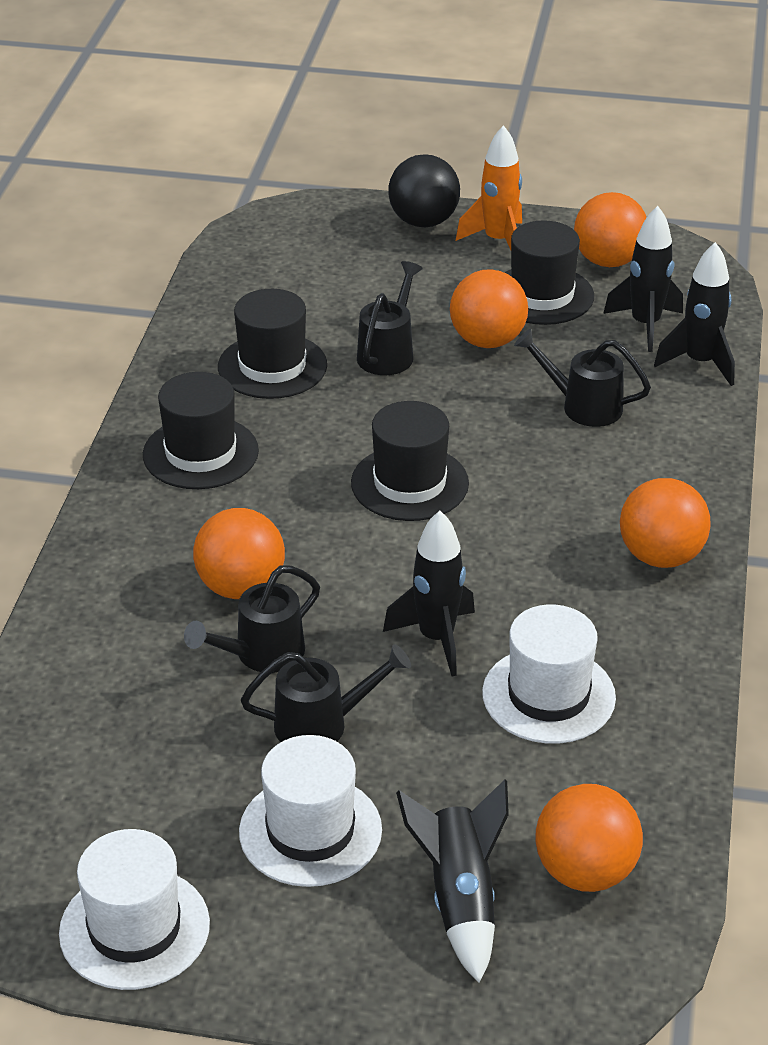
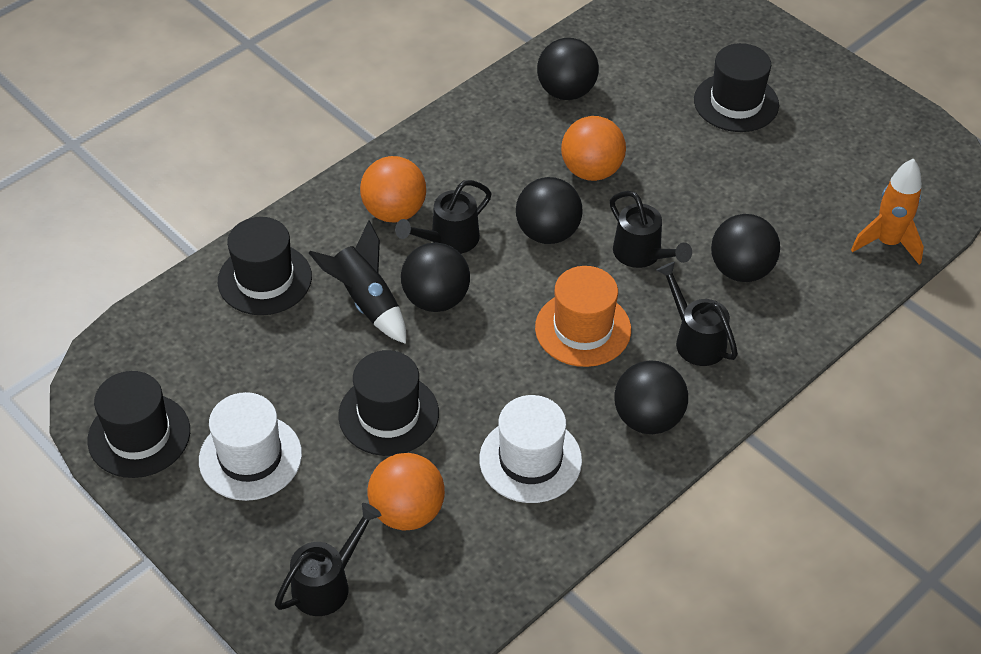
black ball: 1 -> 5
black rocket: 4 -> 1
orange ball: 5 -> 3
orange hat: 0 -> 1
white hat: 3 -> 2

